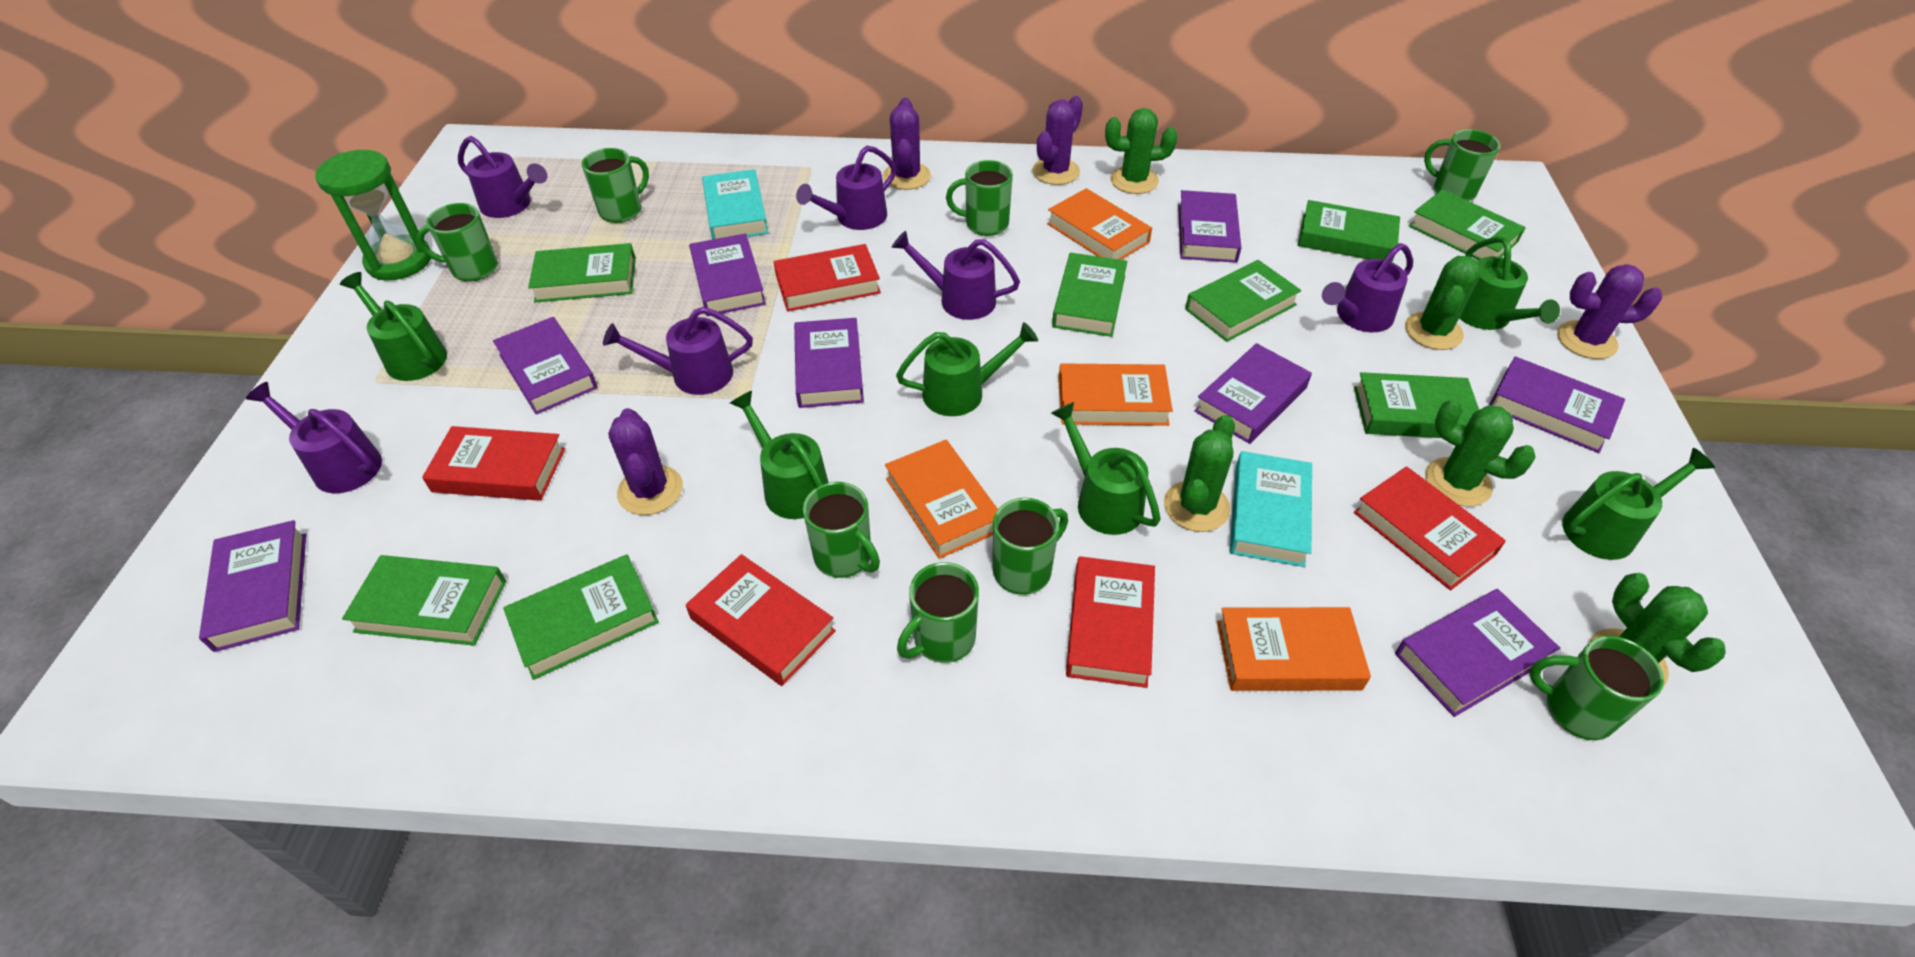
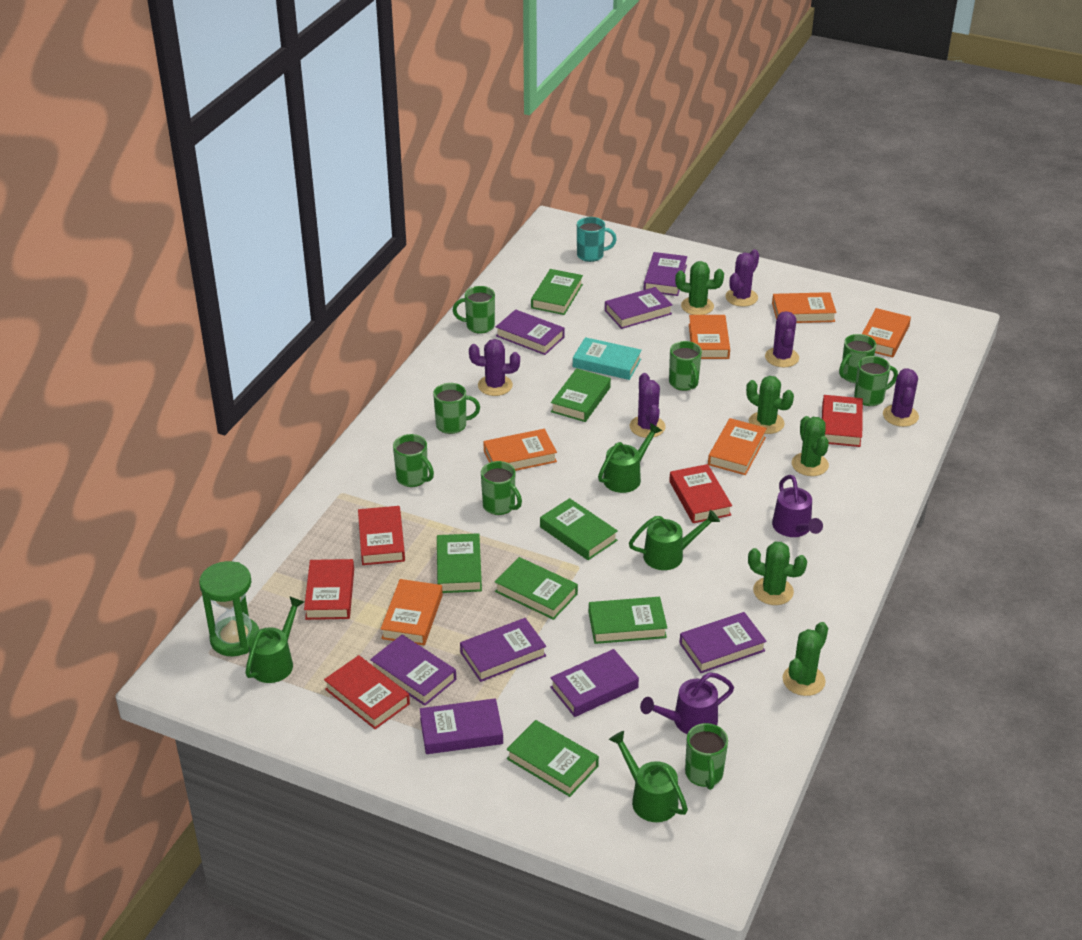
green book: 8 -> 7
green watering can: 6 -> 4
orange book: 4 -> 6
purple cactus: 4 -> 5
purple watering can: 6 -> 2
turquoise book: 2 -> 1
turquoise mug: 0 -> 1

